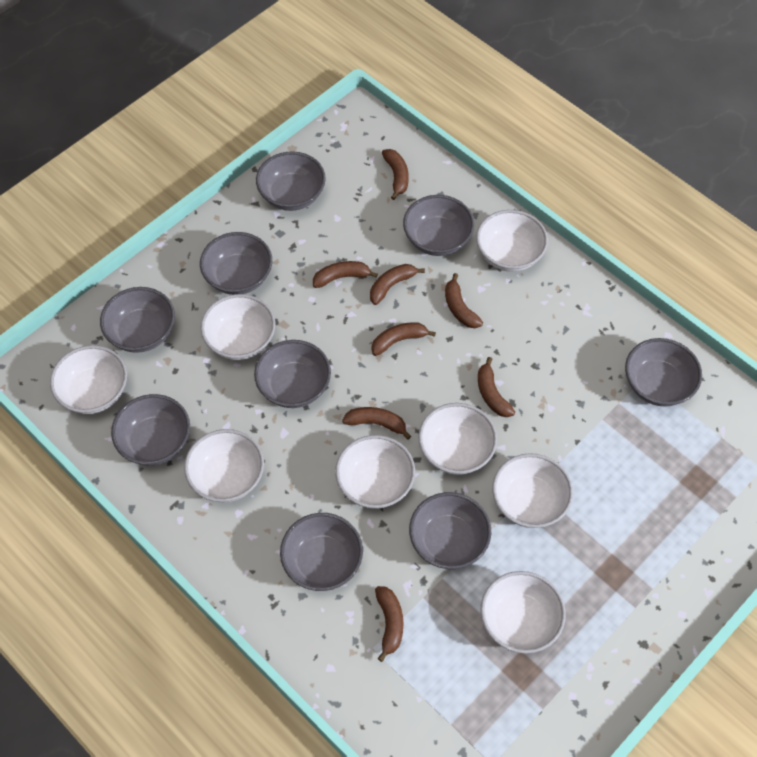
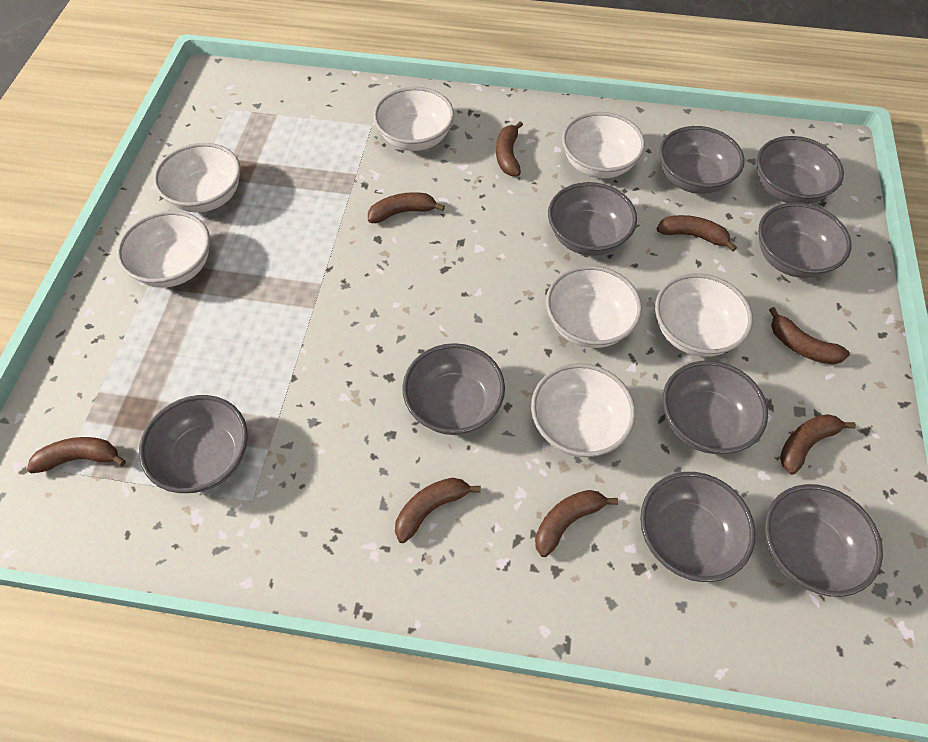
white bowl: 8 -> 7

